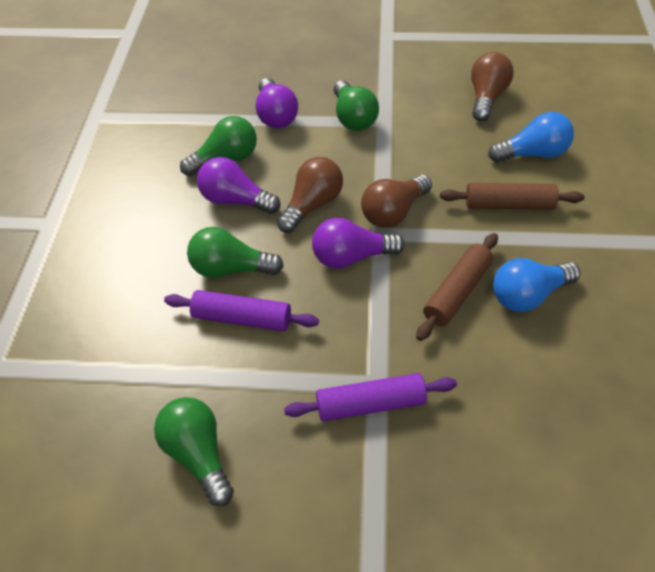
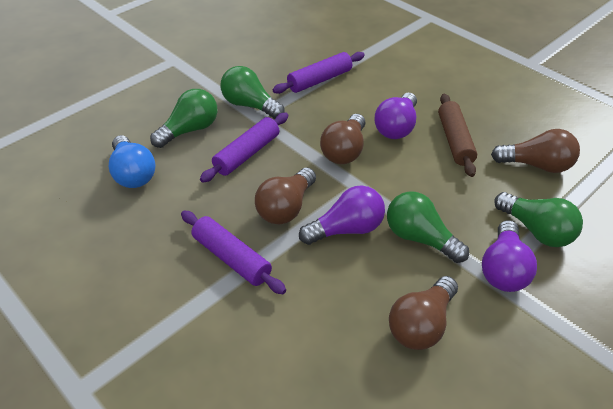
blue light bulb: 2 -> 1
brown light bulb: 3 -> 4
brown rolling pin: 2 -> 1
purple rolling pin: 2 -> 3

